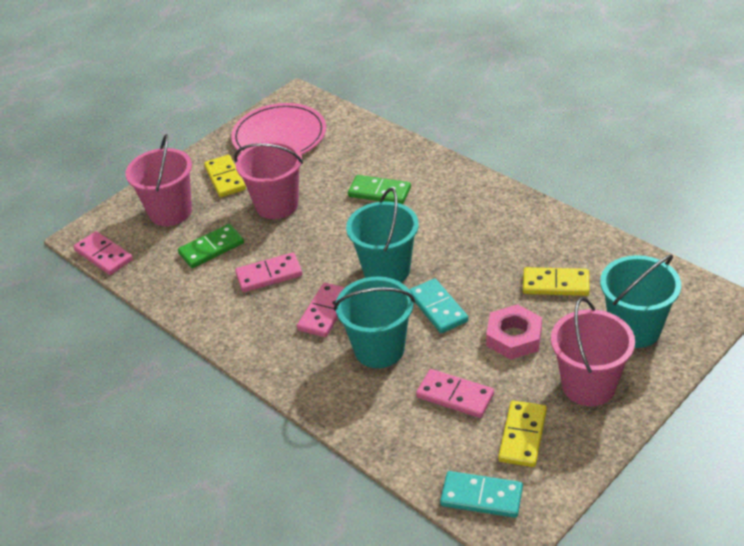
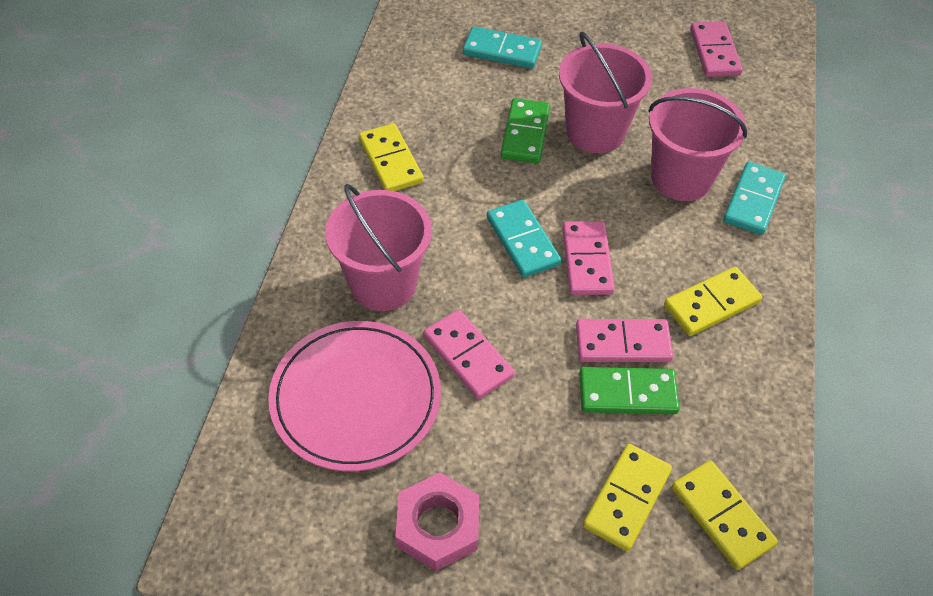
turquoise bucket: 3 -> 0
turquoise domino: 2 -> 3
yellow domino: 3 -> 4

